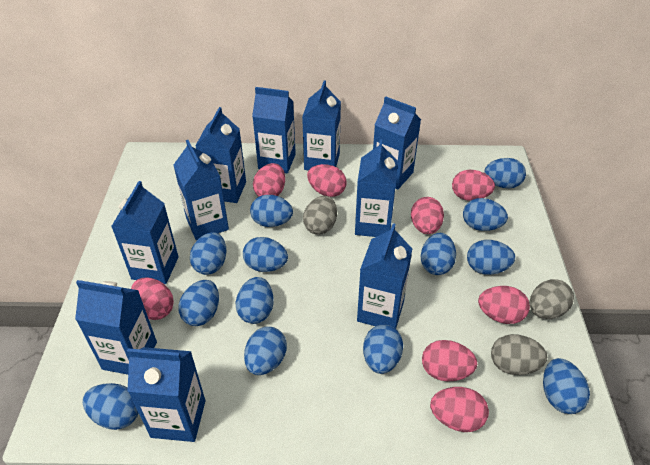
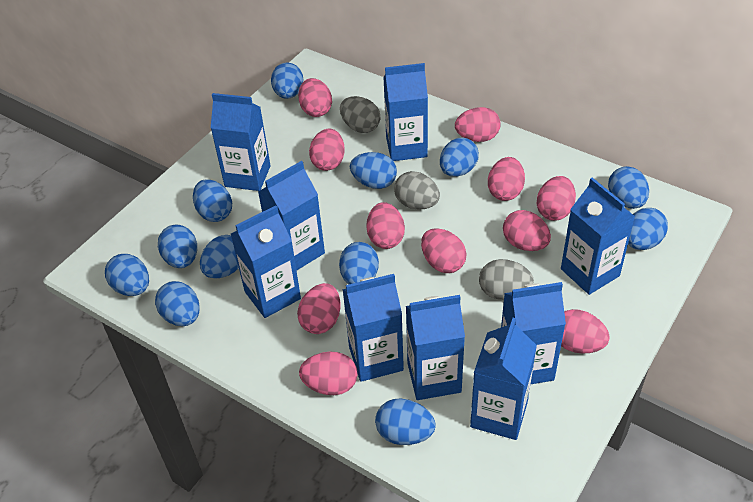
blue carton: 10 -> 9
blue egg: 13 -> 12
pink egg: 8 -> 11

